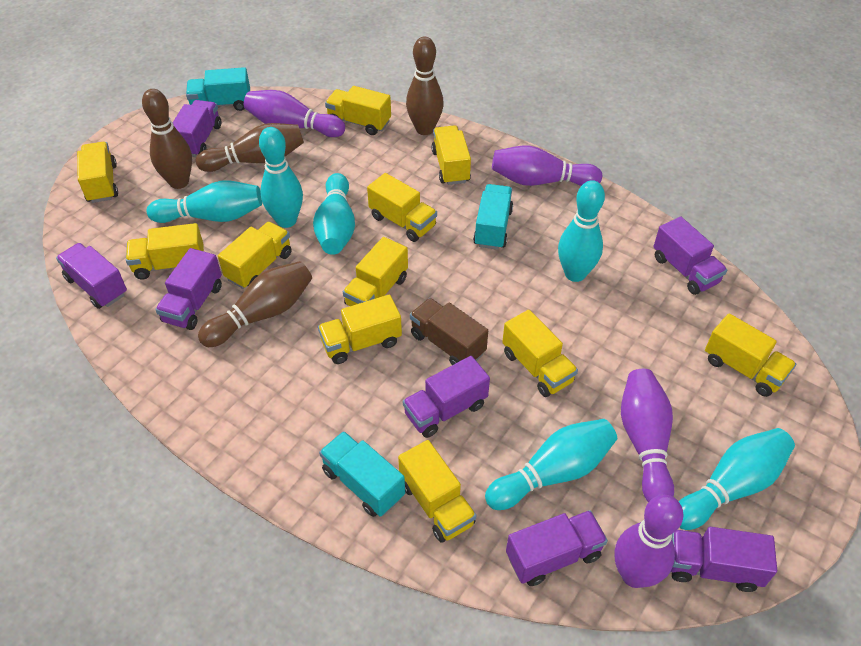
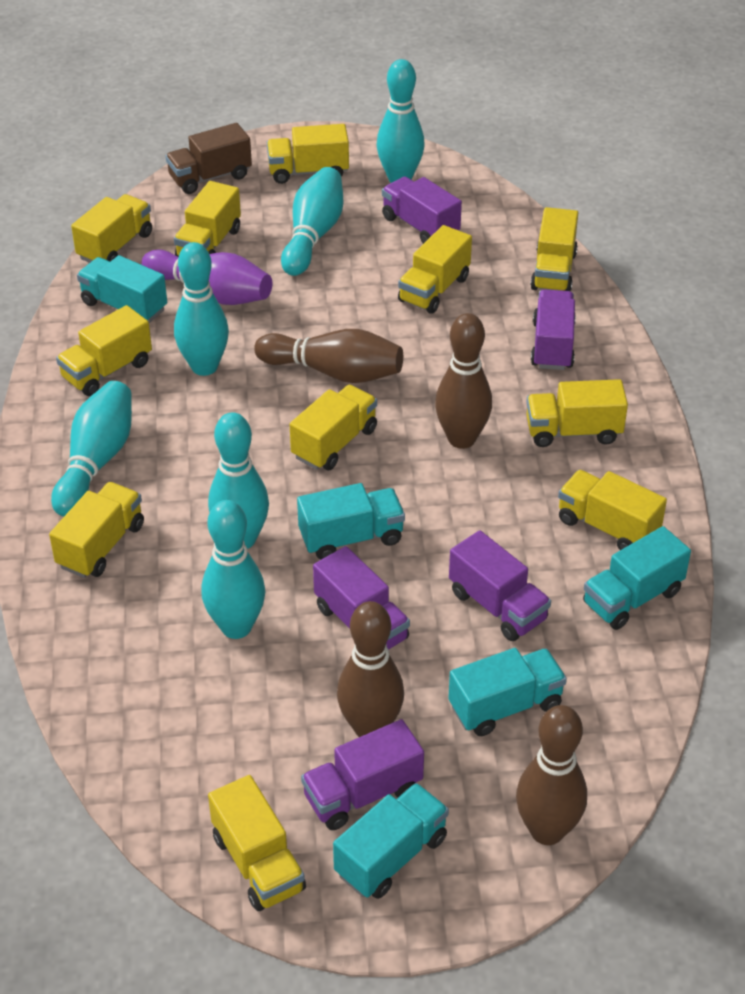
purple bowling pin: 4 -> 1
purple truck: 7 -> 5
turquoise truck: 3 -> 5

